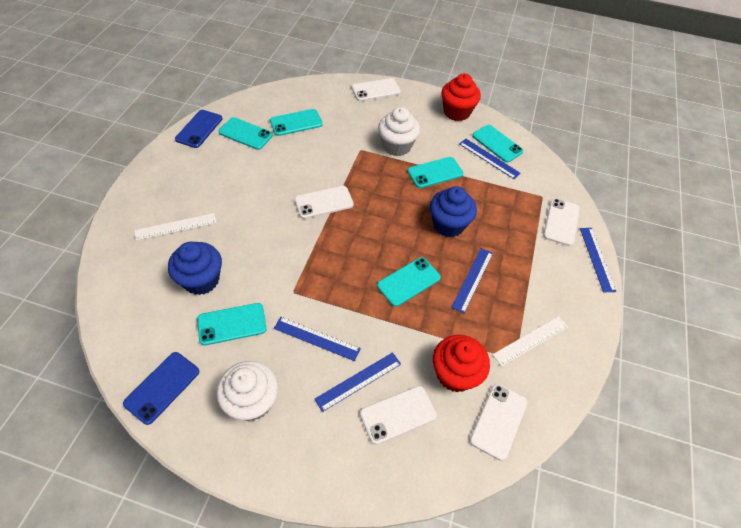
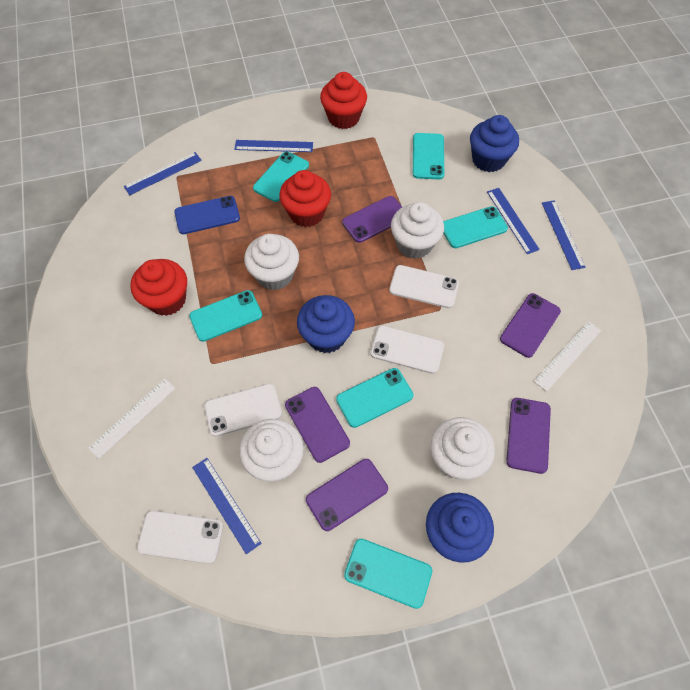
blue cupcake: 2 -> 3
blue phone: 2 -> 1
purple phone: 0 -> 5
red cupcake: 2 -> 3
white cupcake: 2 -> 4
white phone: 5 -> 4

